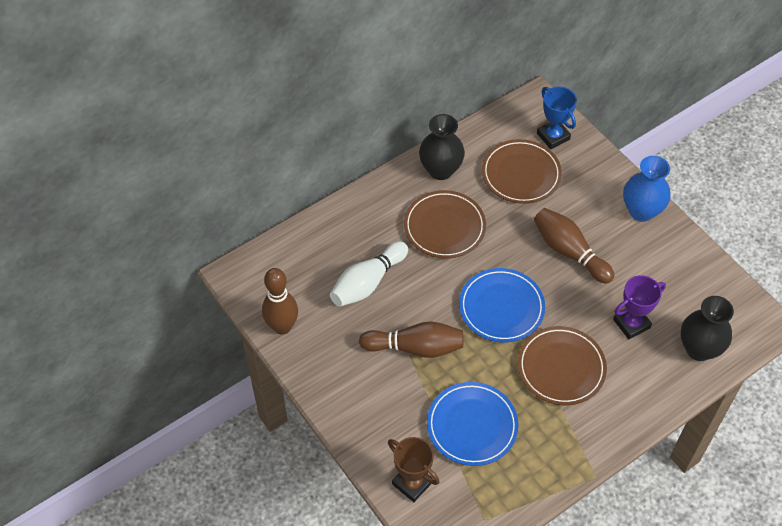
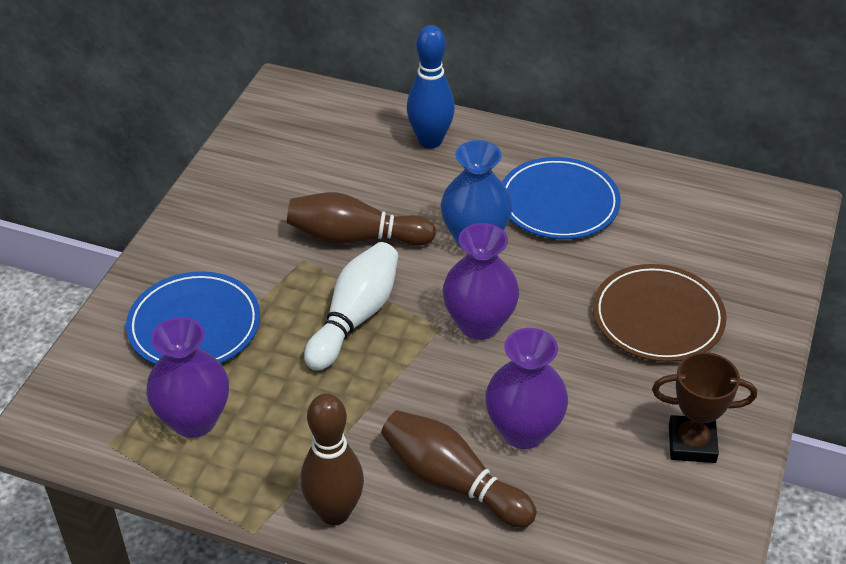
black vase: 2 -> 0
blue bowling pin: 0 -> 1
blue trophy: 1 -> 0
brown plate: 3 -> 1
purple trophy: 1 -> 0
purple vase: 0 -> 3

